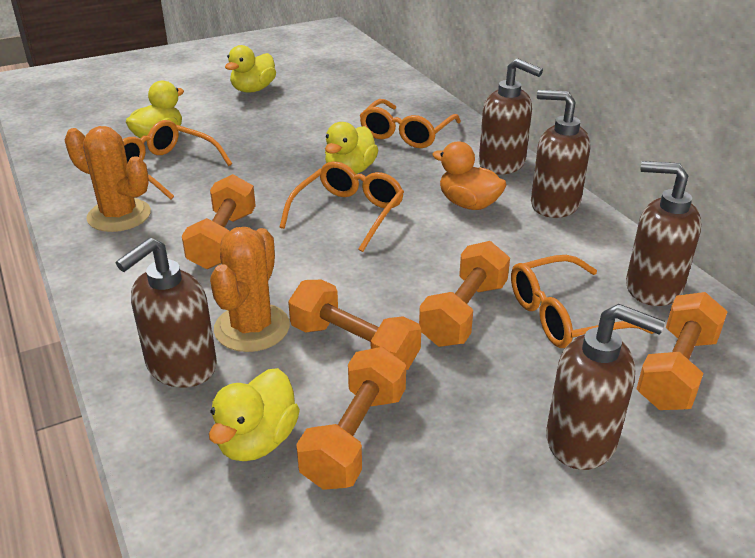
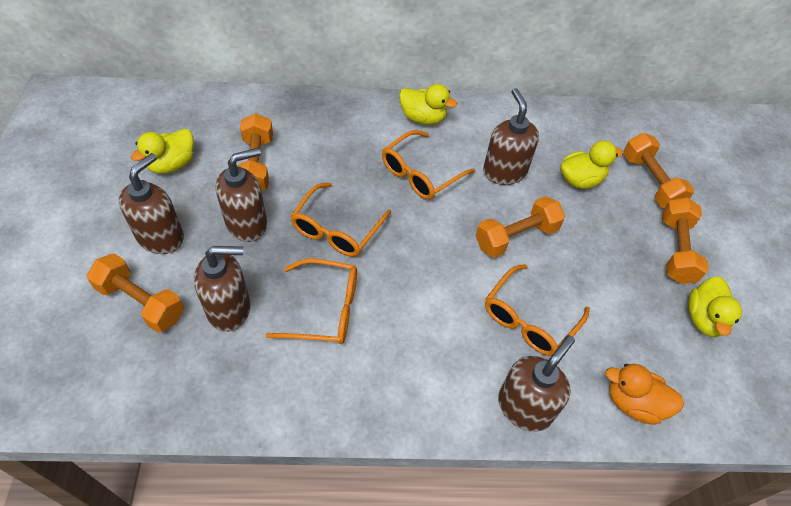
orange cactus: 2 -> 0

